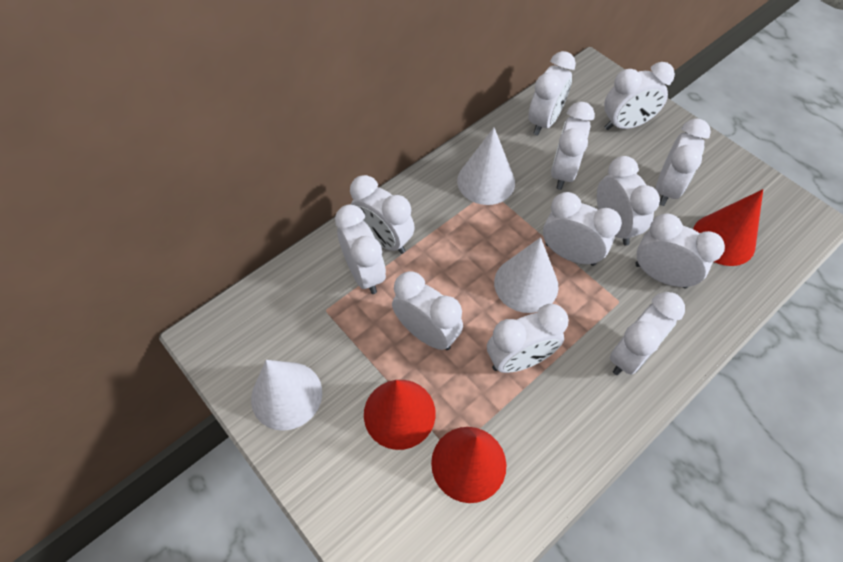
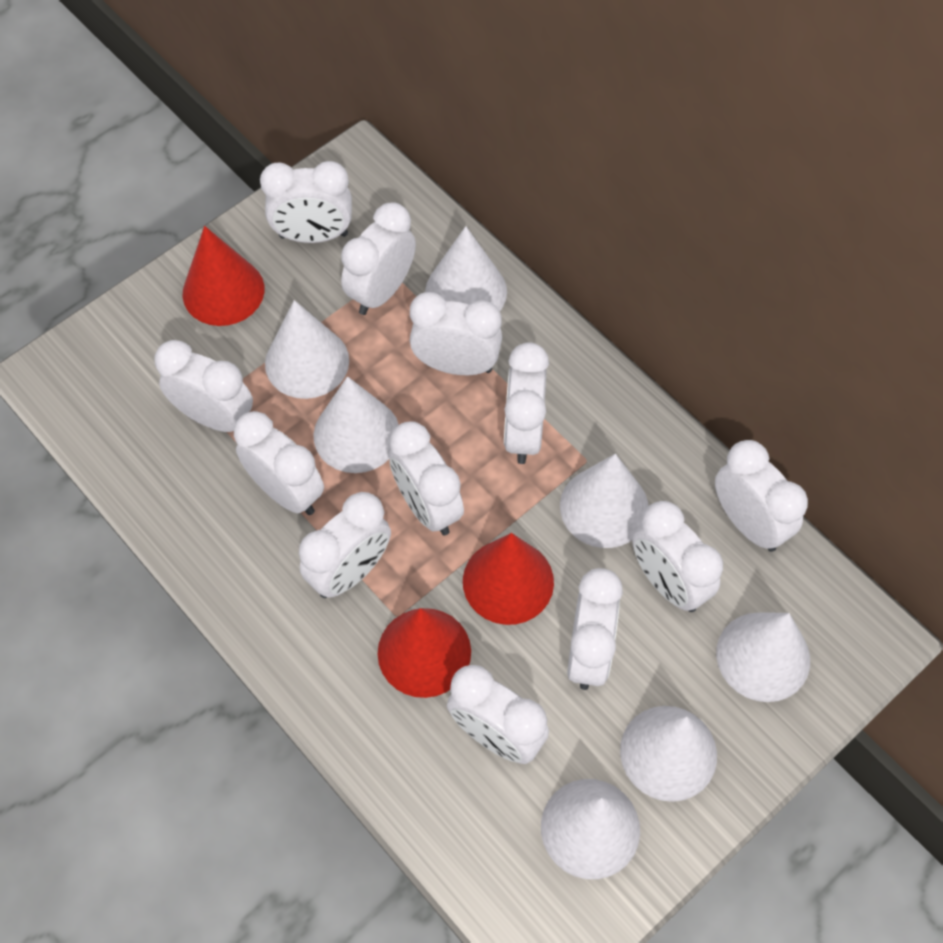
white cone: 3 -> 7

